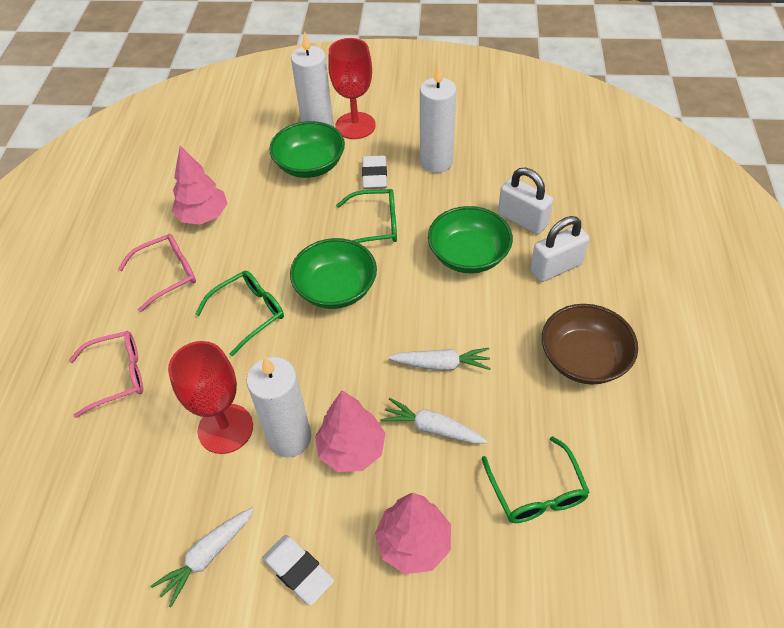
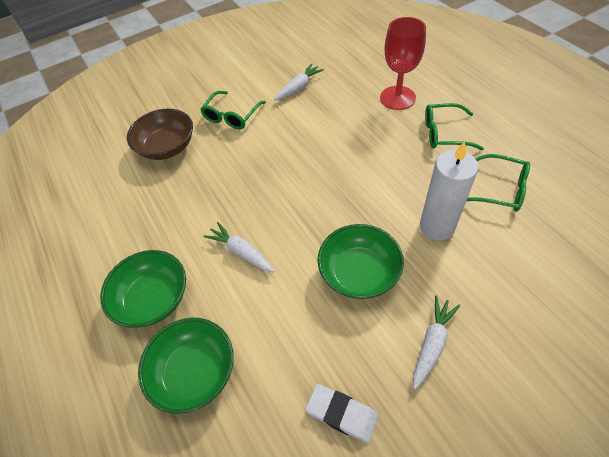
pink glasses: 2 -> 0
pink tree: 3 -> 0
red goblet: 2 -> 1
white candle: 3 -> 1
white eraser: 2 -> 1
white padlock: 2 -> 0

